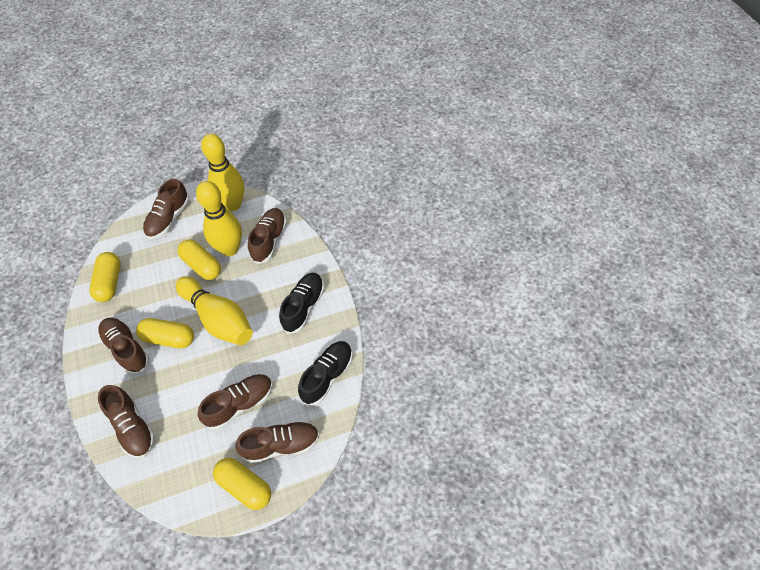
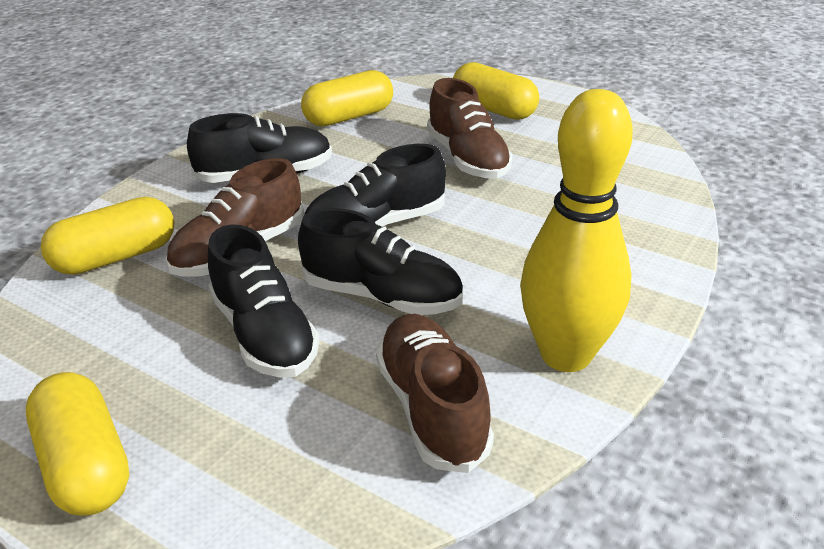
black shoe: 2 -> 4
brown shoe: 6 -> 3
yellow bowling pin: 3 -> 1

